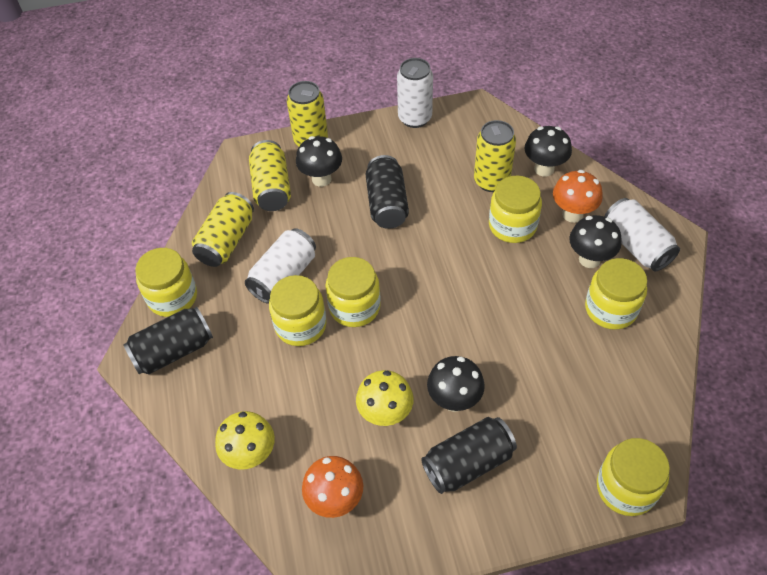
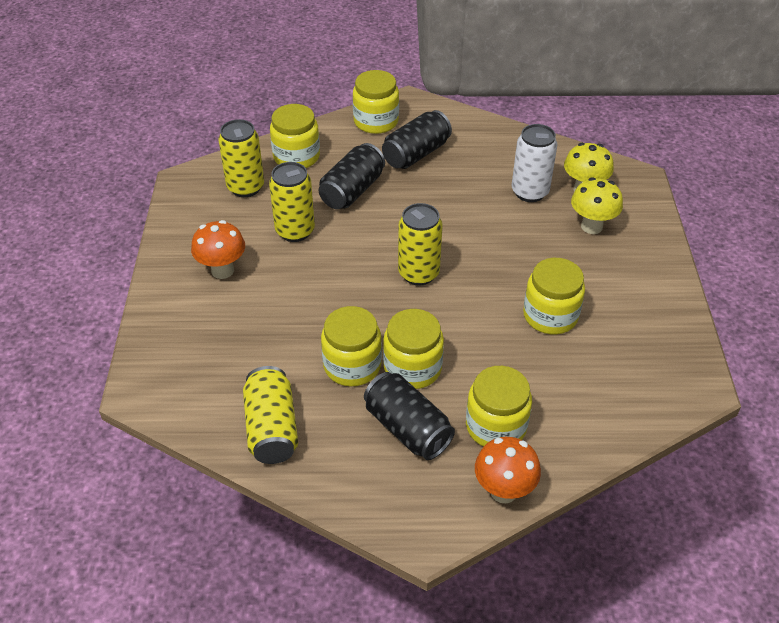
black mushroom: 4 -> 0
white can: 3 -> 1

